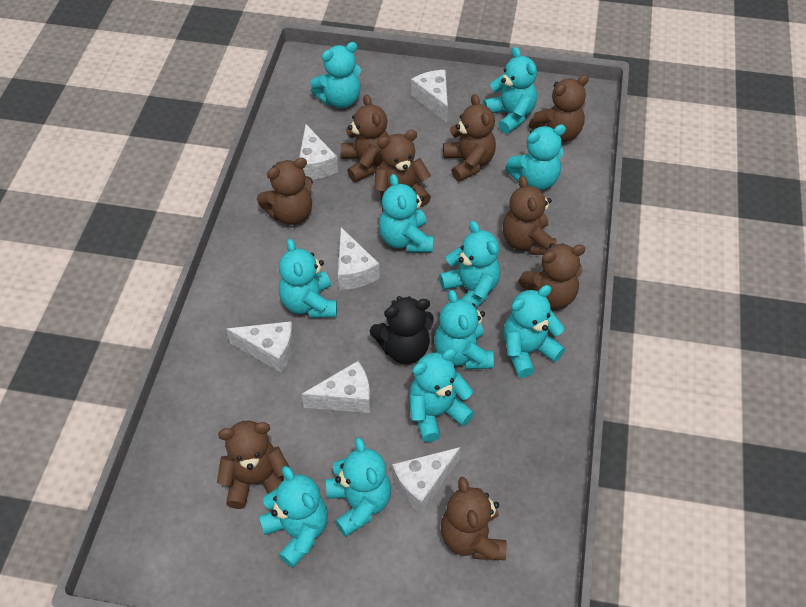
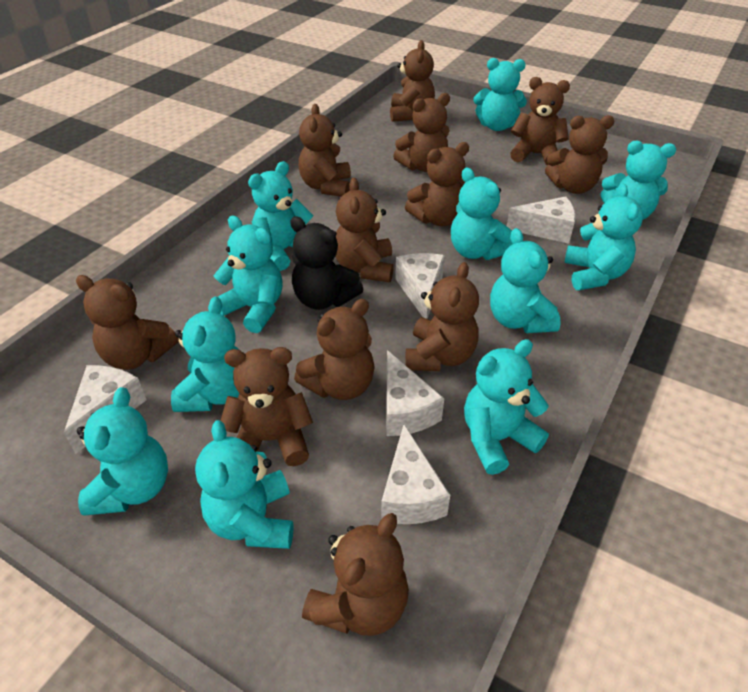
brown teddy bear: 9 -> 12
white cheese: 6 -> 5

